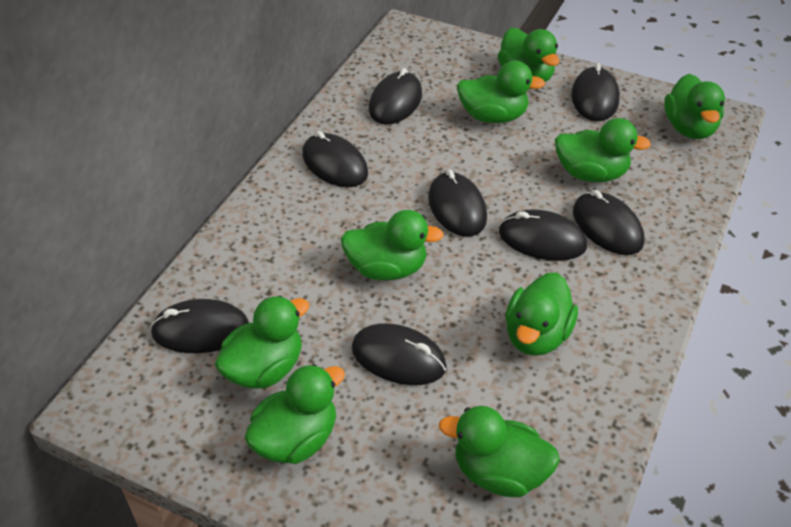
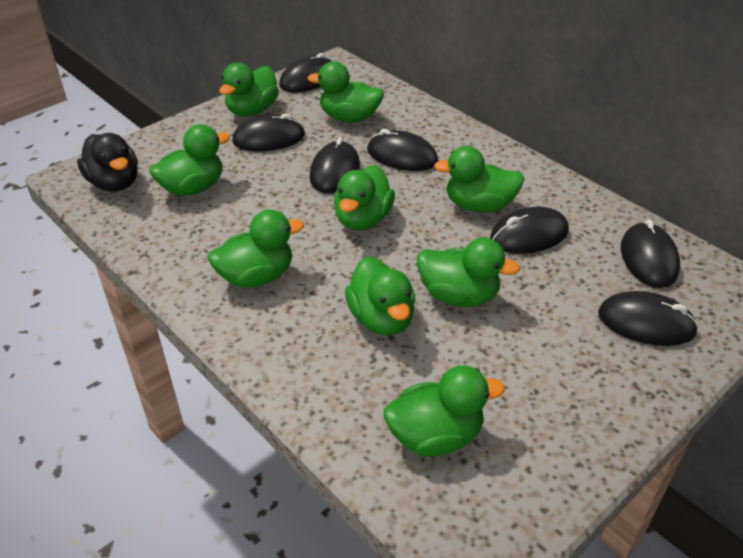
black duck: 0 -> 1
black mouse: 8 -> 7

